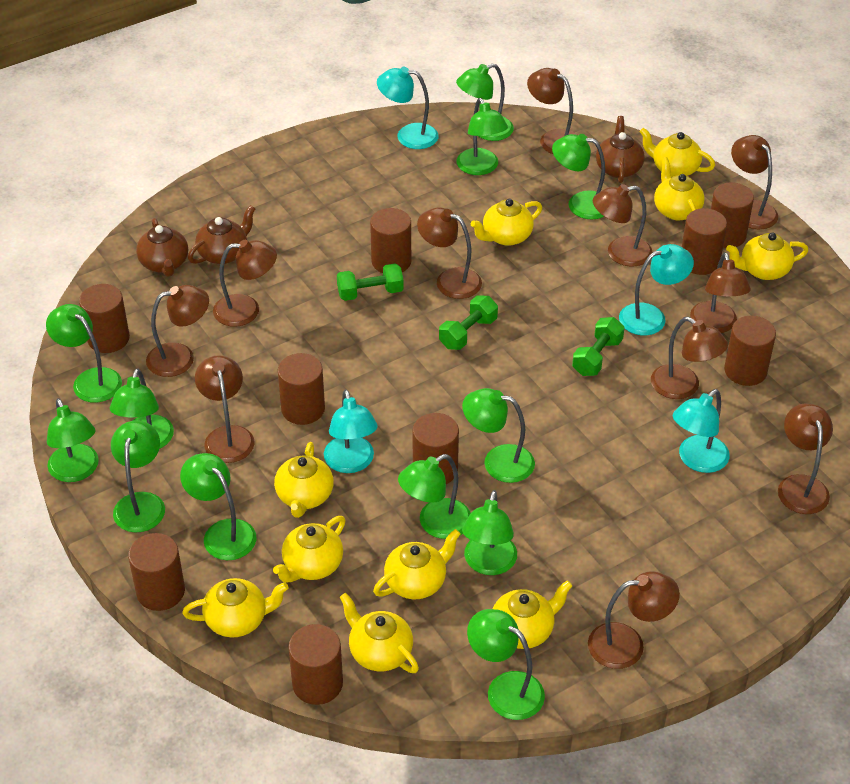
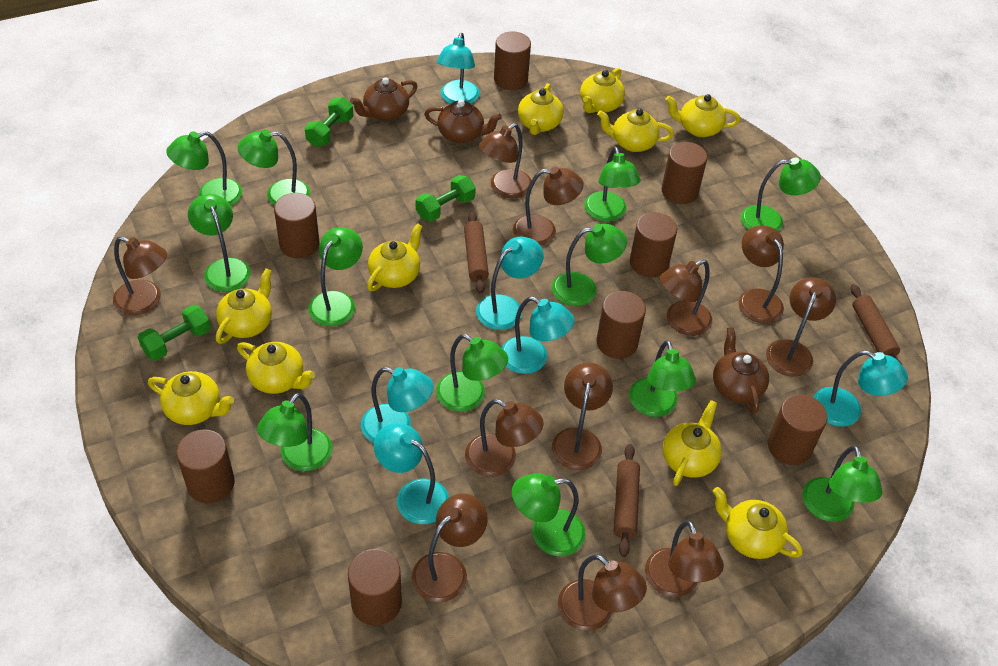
brown cylinder: 9 -> 8
brown rolling pin: 0 -> 3
turquoise lamp: 4 -> 6

